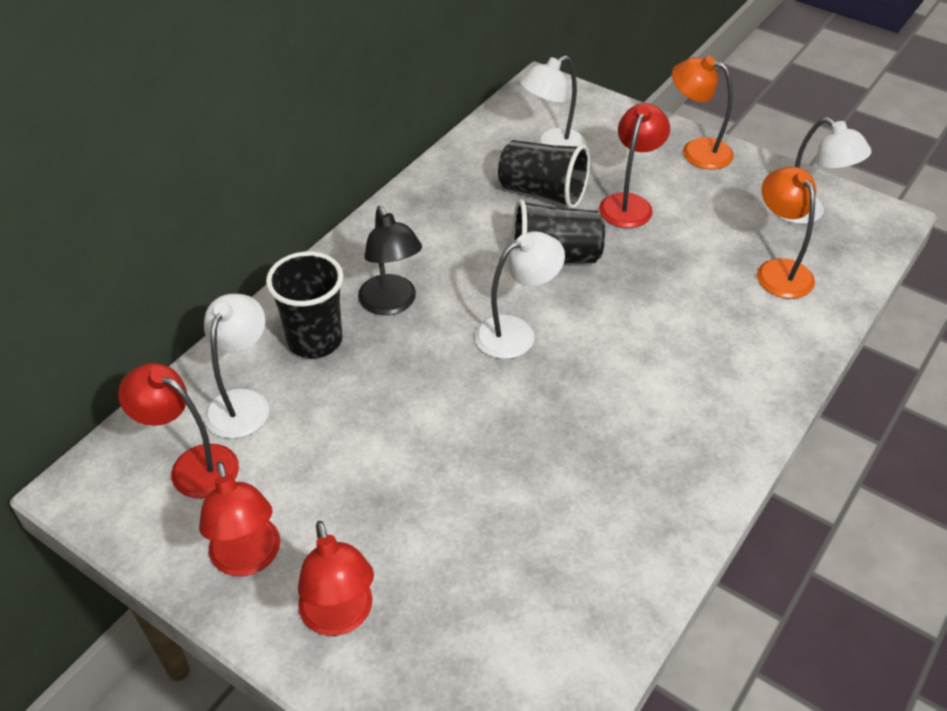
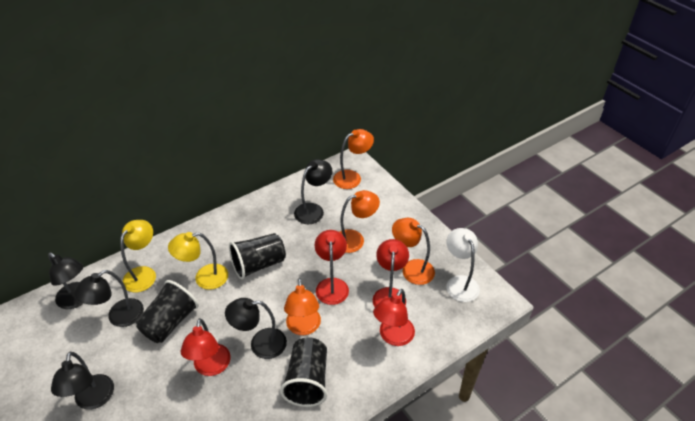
black lamp: 1 -> 5
orange lamp: 2 -> 4
white lamp: 4 -> 1
yellow lamp: 0 -> 2

